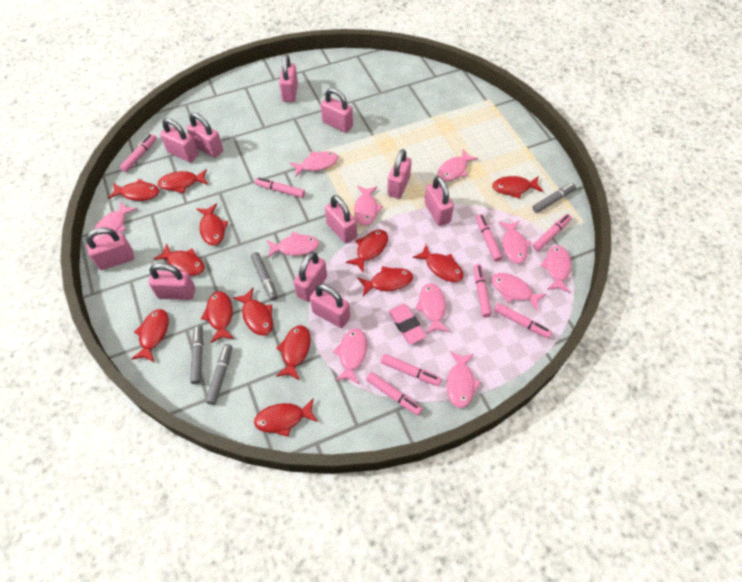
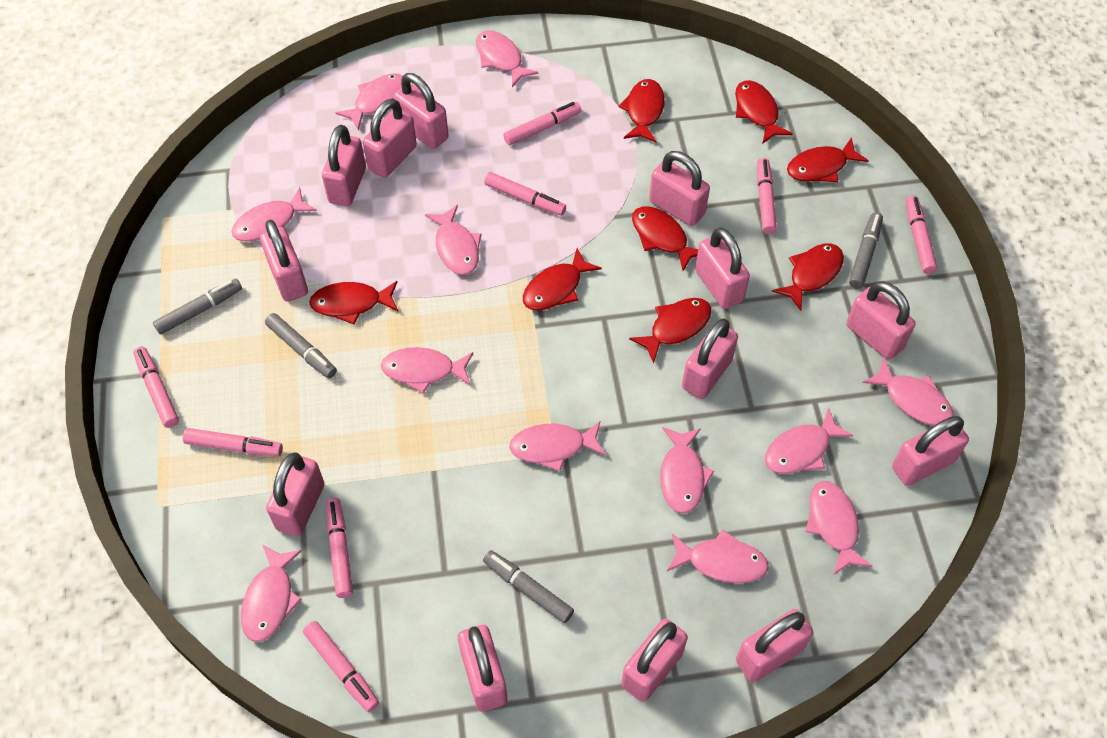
pink eraser: 1 -> 0
pink fish: 11 -> 12
pink padlock: 11 -> 13
red fish: 13 -> 8

